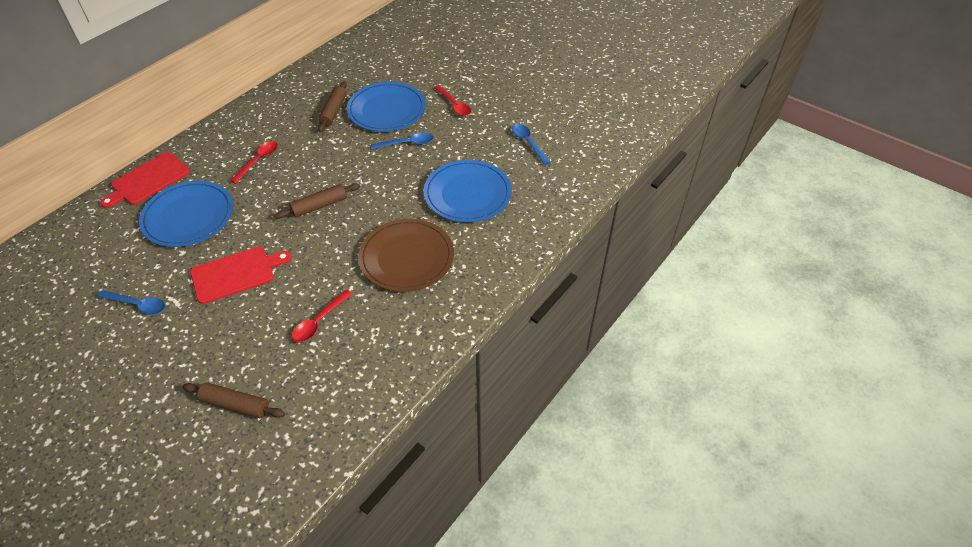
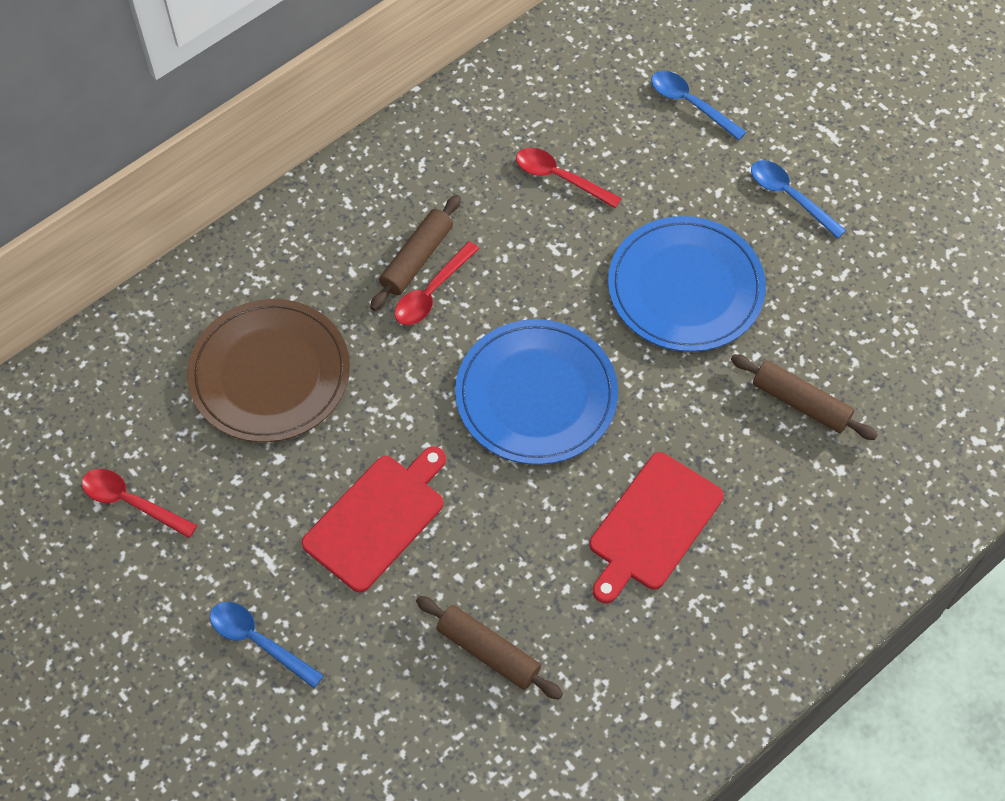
blue plate: 3 -> 2

